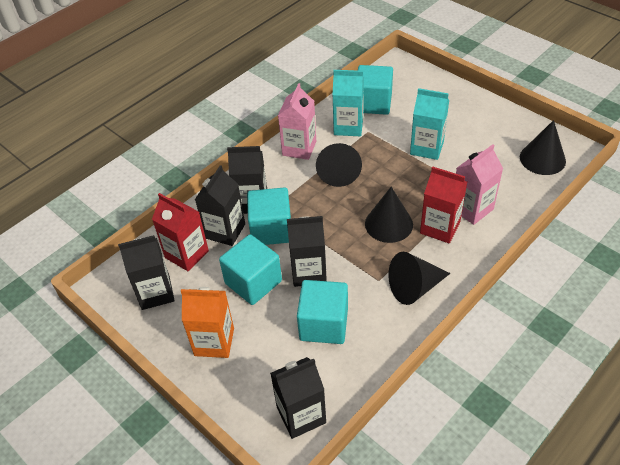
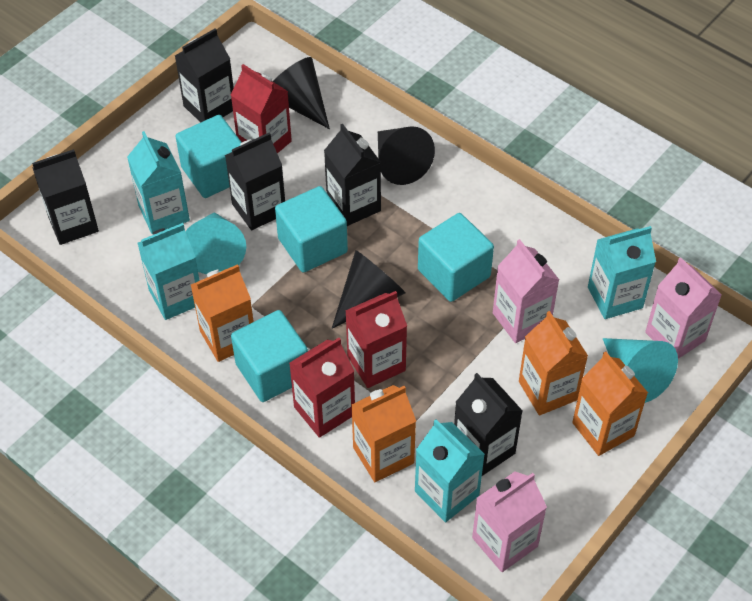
black cone: 4 -> 3
orange carton: 1 -> 4
pink carton: 2 -> 3
red carton: 2 -> 3
turquoise carton: 2 -> 4
turquoise cone: 0 -> 2

